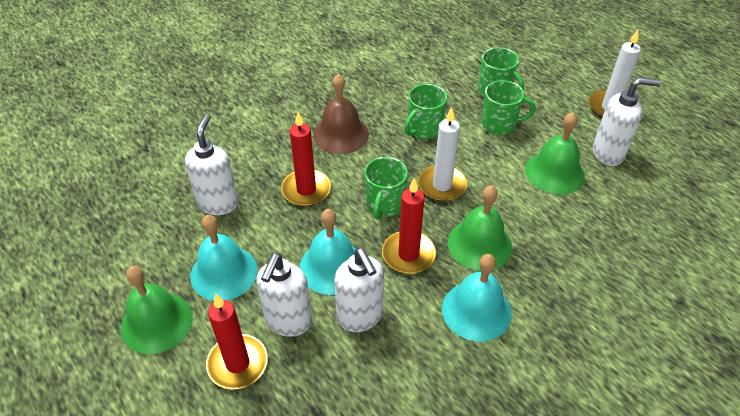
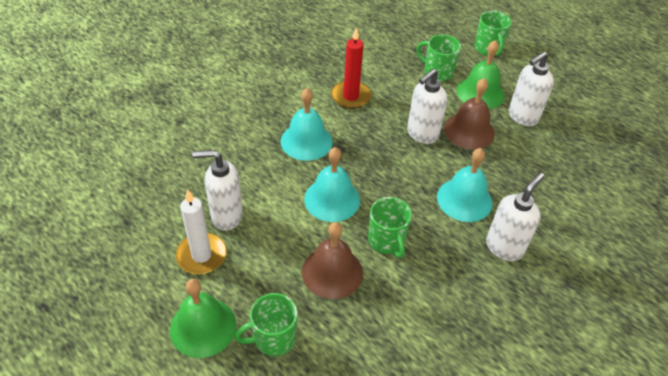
brown bell: 1 -> 2
green bell: 3 -> 2
red candle: 3 -> 1
white candle: 2 -> 1

